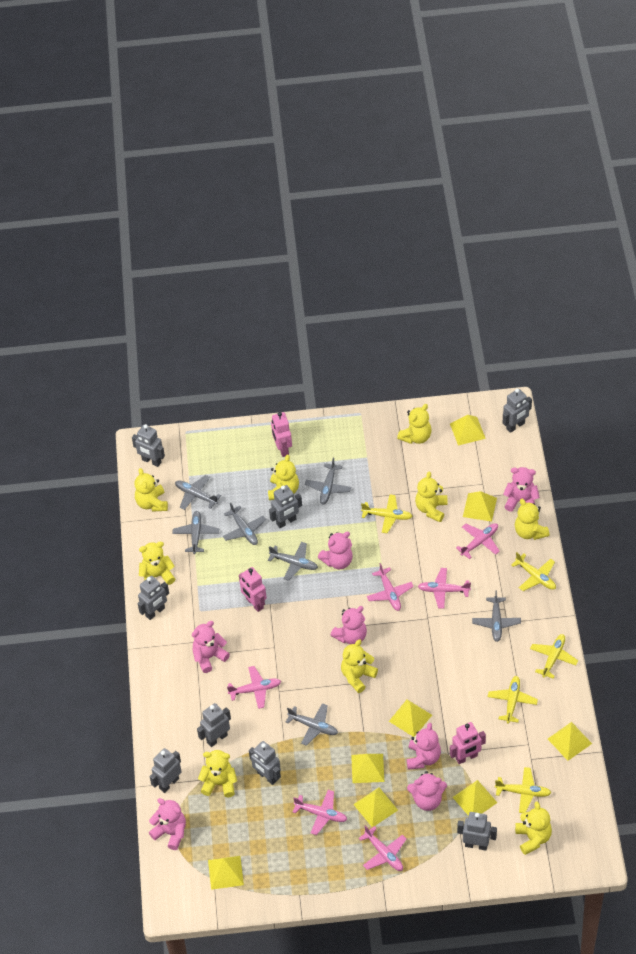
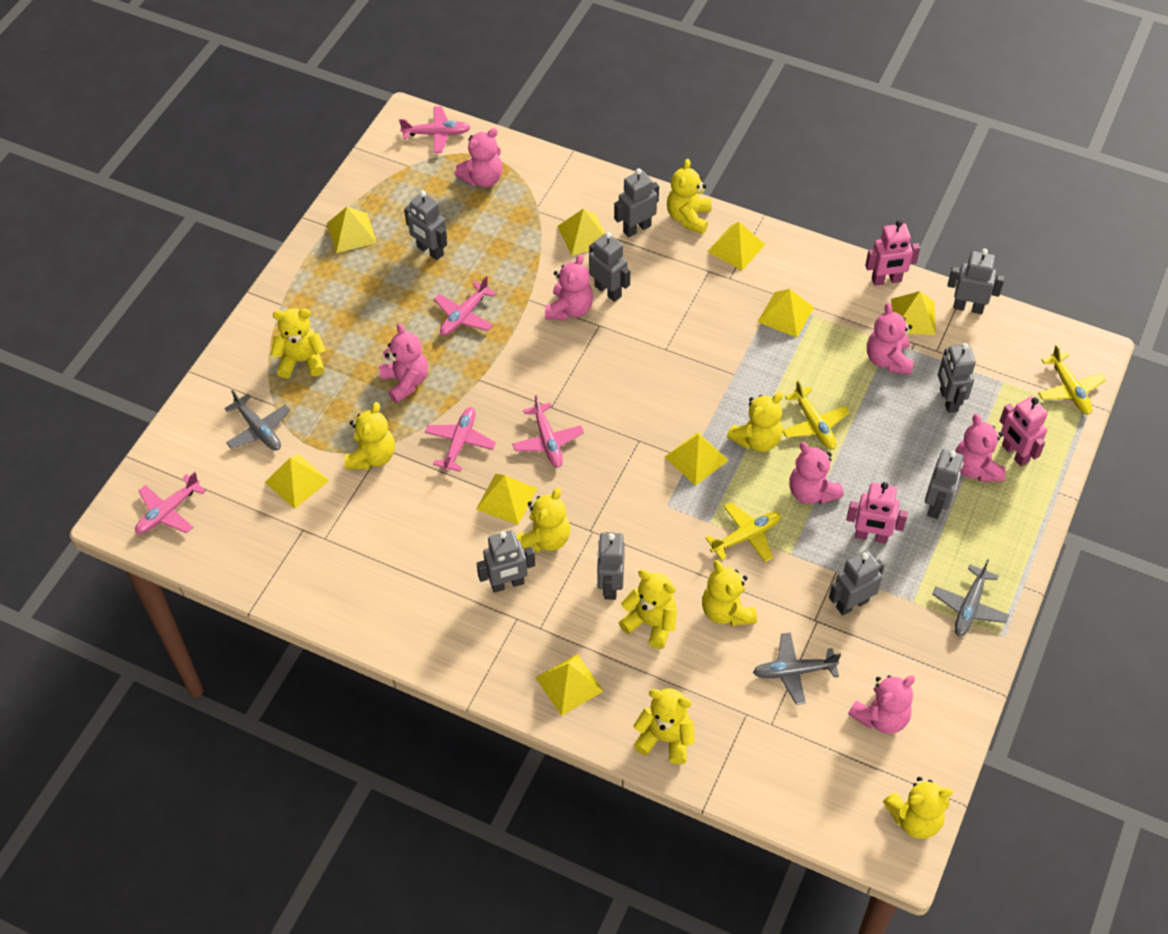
grey plane: 7 -> 3
grey robot: 8 -> 9
pink plane: 6 -> 5
yellow plane: 5 -> 3
yellow pyramid: 8 -> 9

